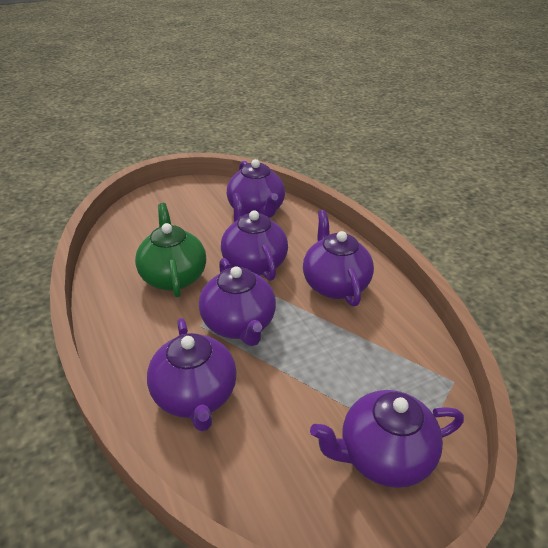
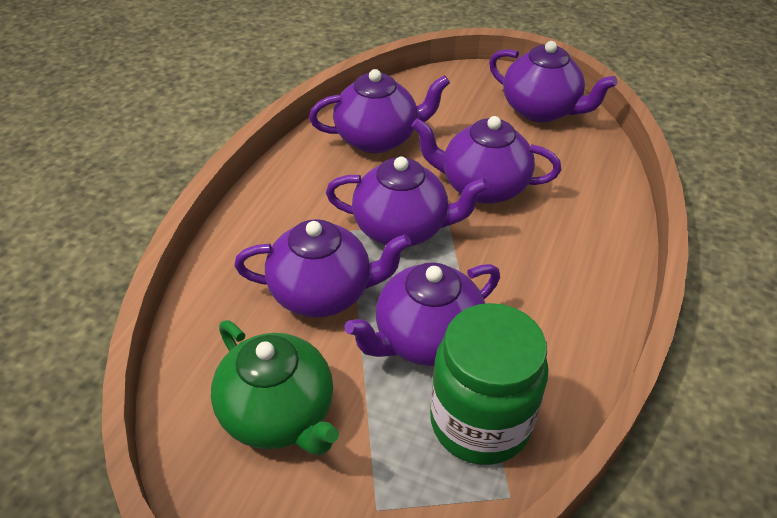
green jar: 0 -> 1

